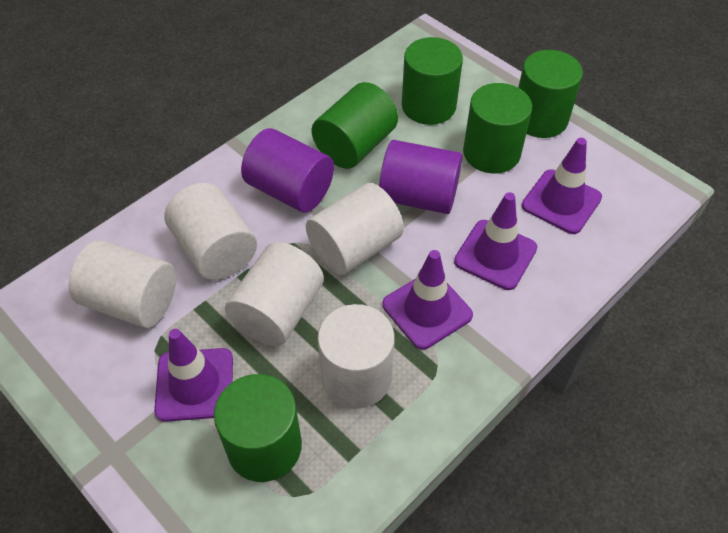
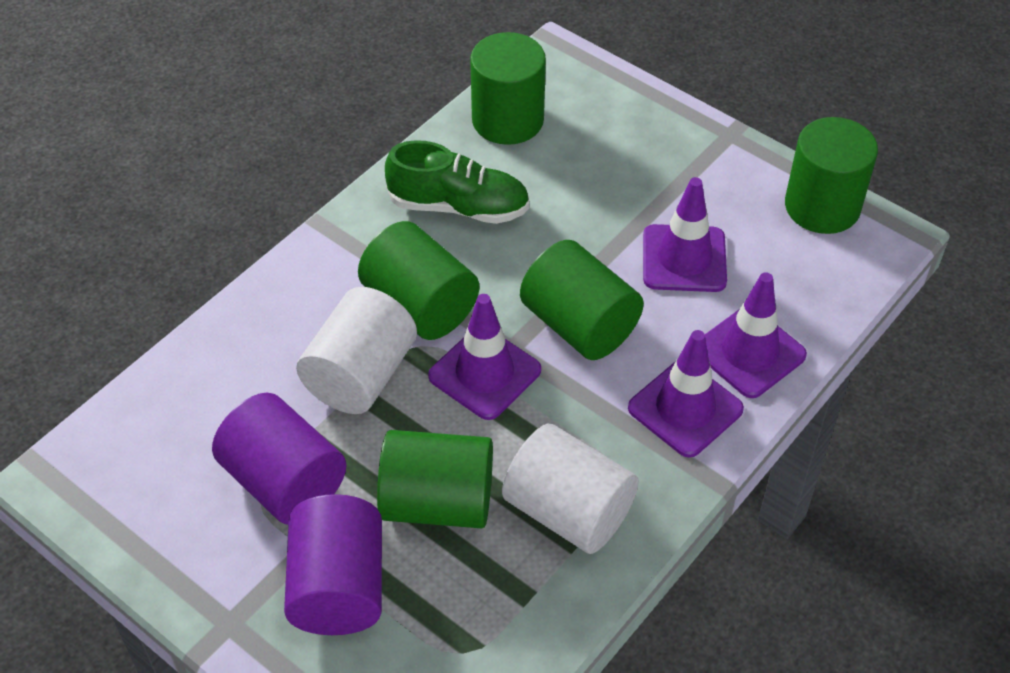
green shoe: 0 -> 1
white cylinder: 5 -> 2

